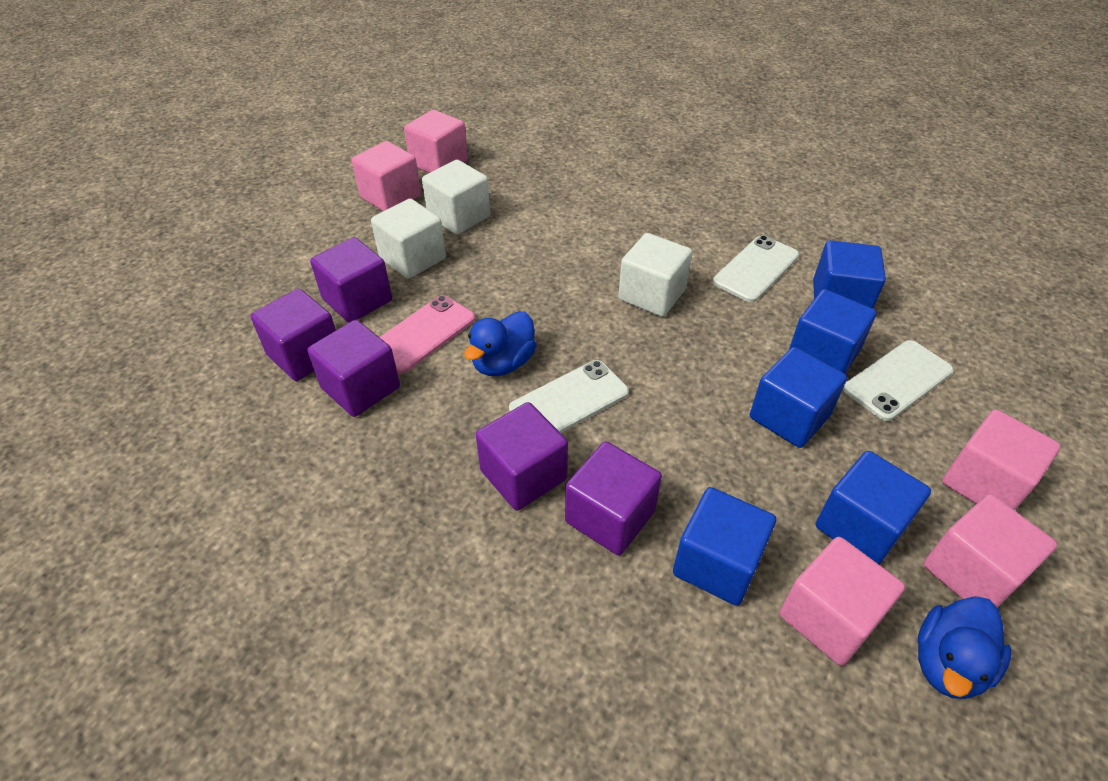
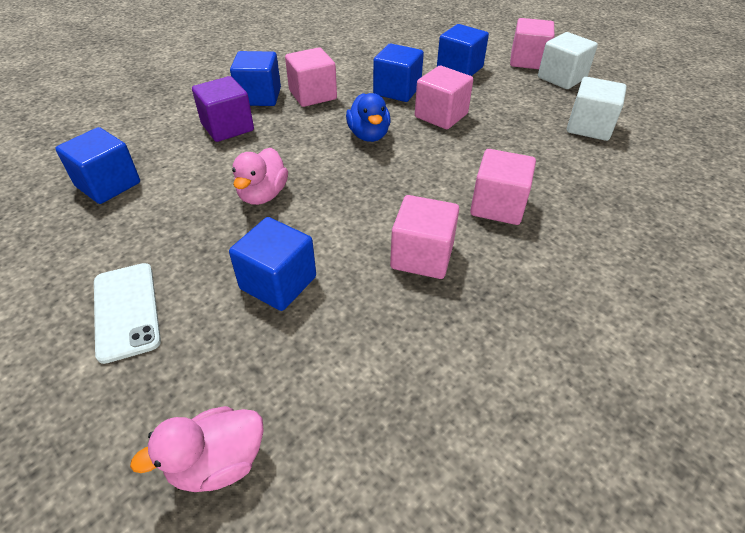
blue duck: 2 -> 1
pink duck: 0 -> 2
pink phone: 1 -> 0
purple cube: 5 -> 1
white cube: 3 -> 2
white phone: 3 -> 1

